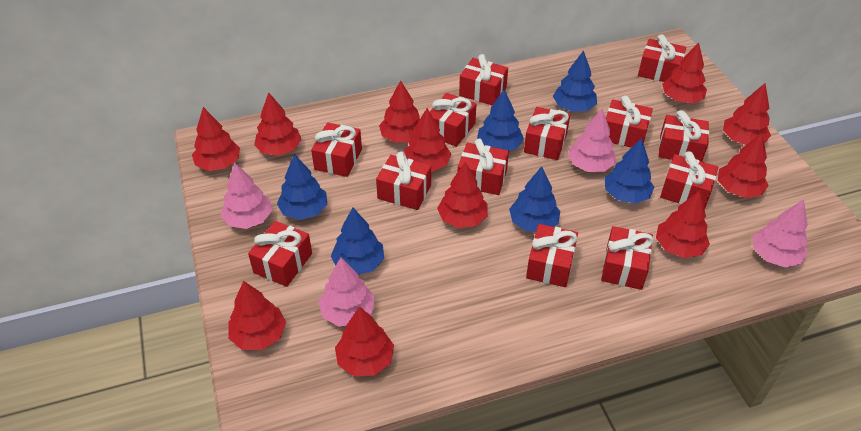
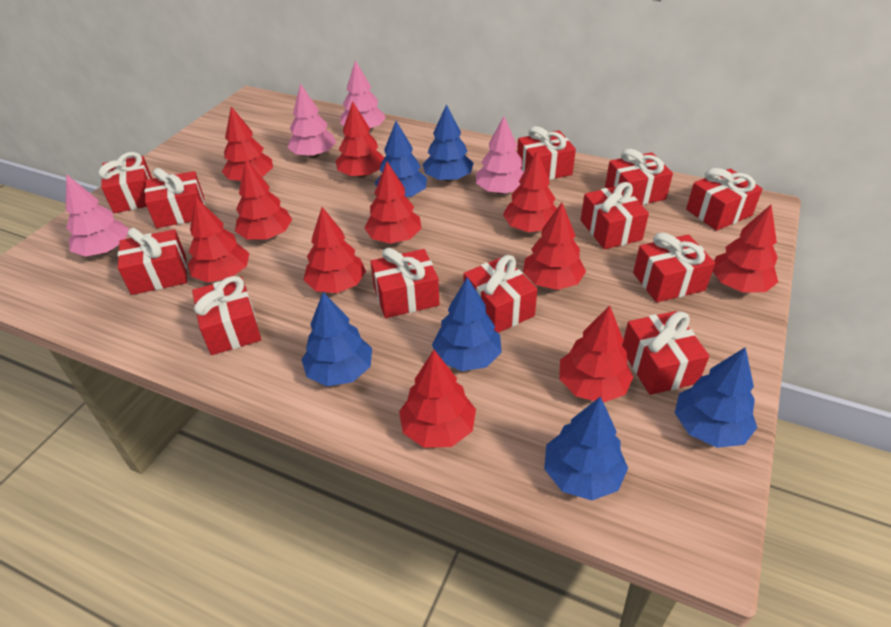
red gift: 13 -> 12

